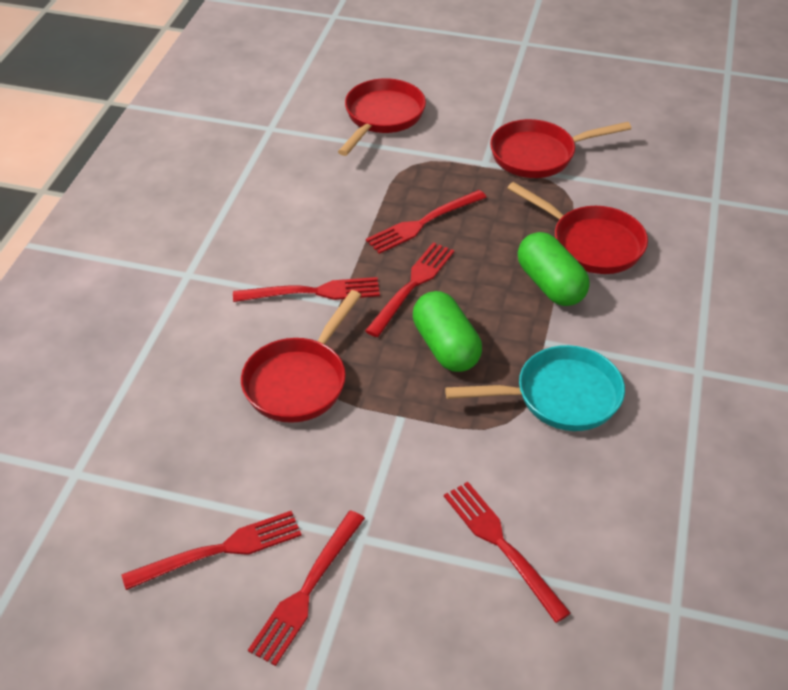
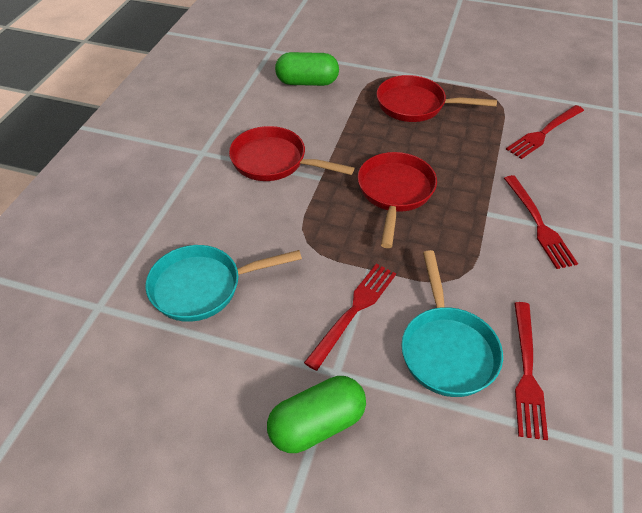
red fork: 6 -> 4
red pan: 4 -> 3
turquoise pan: 1 -> 2

